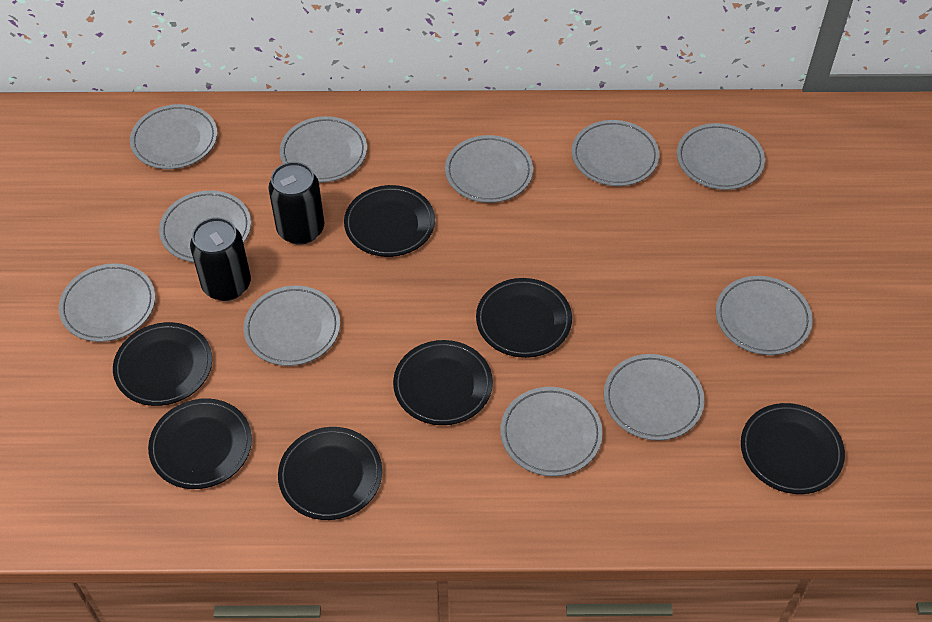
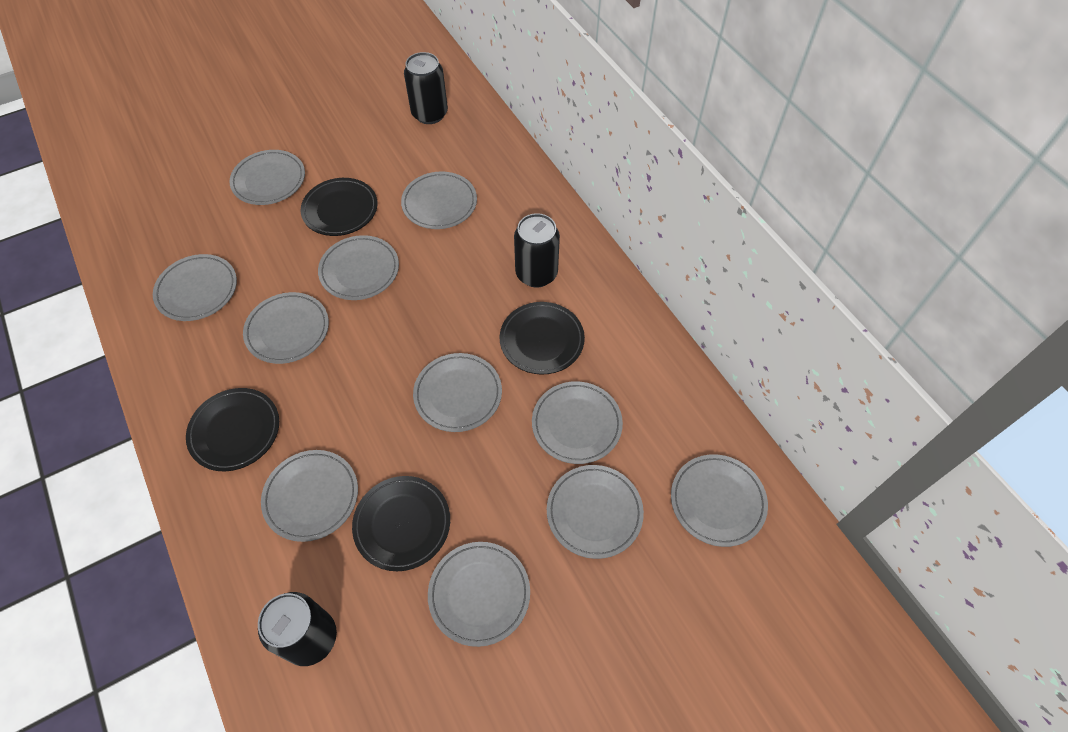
black can: 2 -> 3
black plate: 7 -> 4

